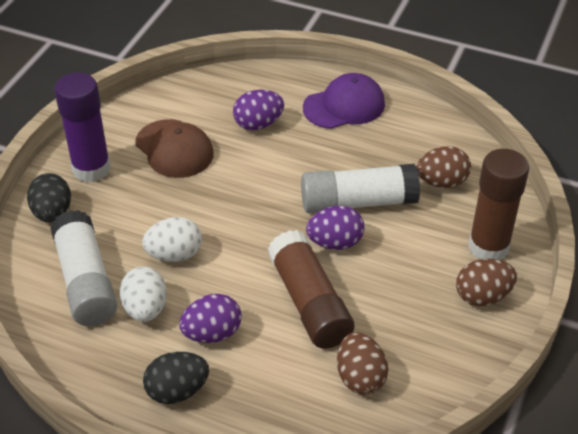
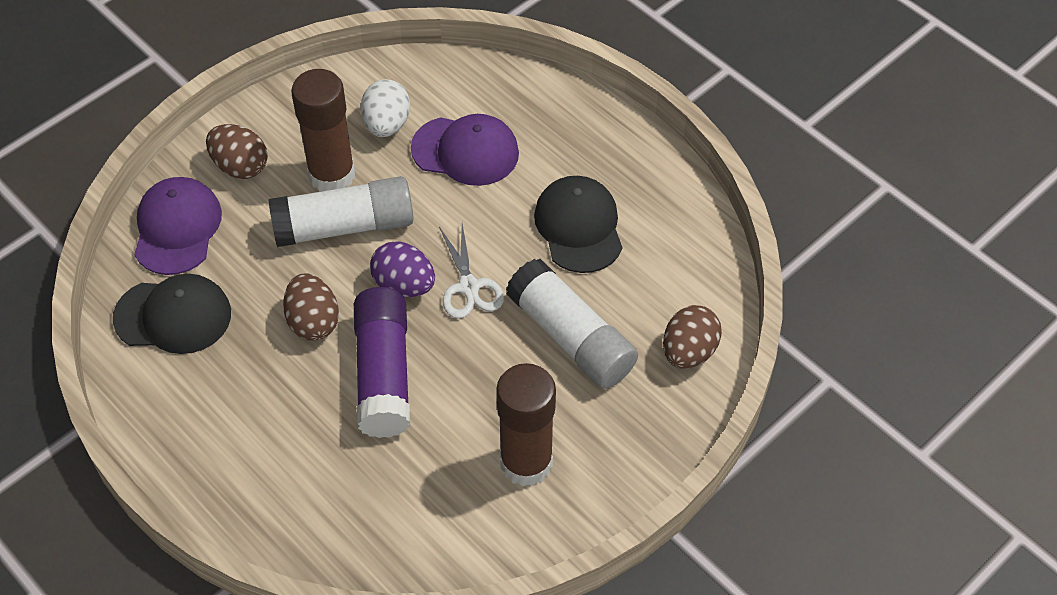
black cap: 0 -> 2
black egg: 2 -> 0
brown cap: 1 -> 0
purple cap: 1 -> 2
purple egg: 3 -> 1
white egg: 2 -> 1
white scissors: 0 -> 1

